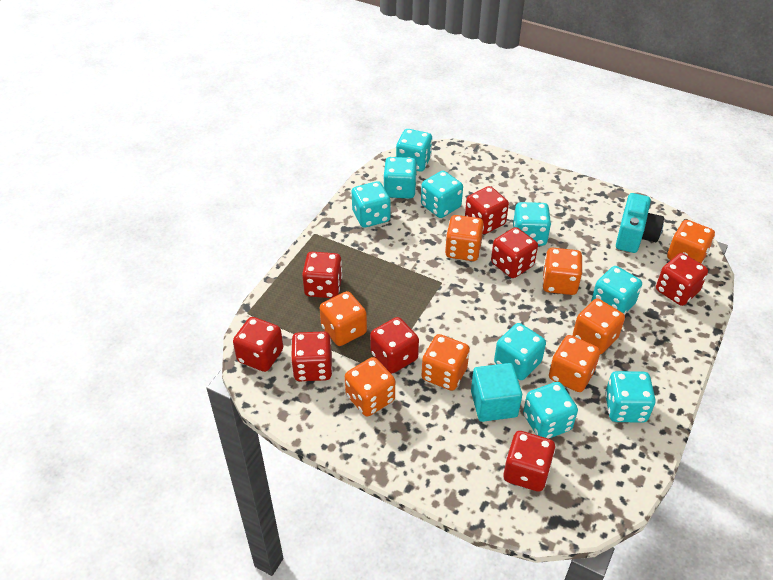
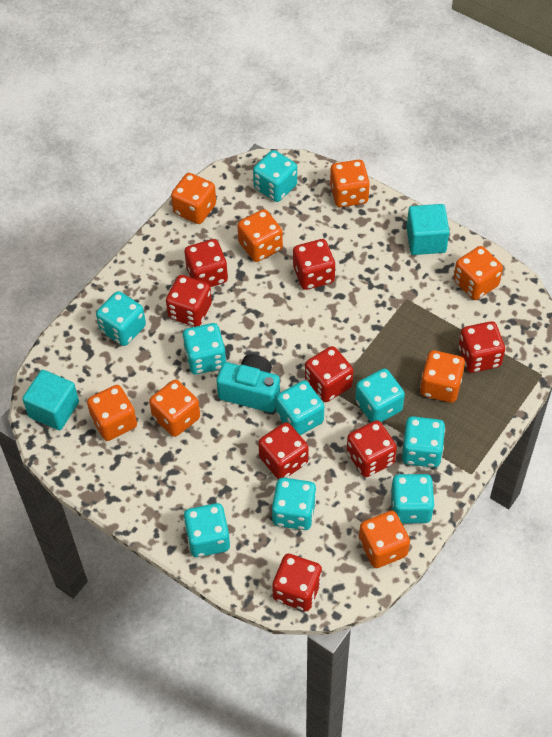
turquoise cube: 1 -> 2

